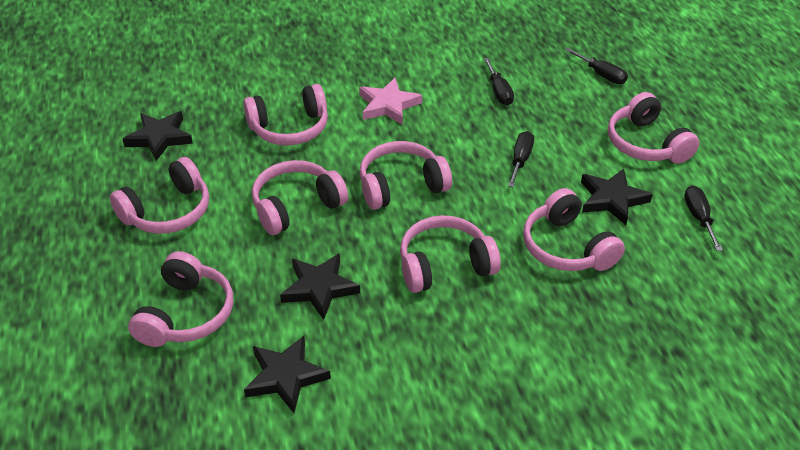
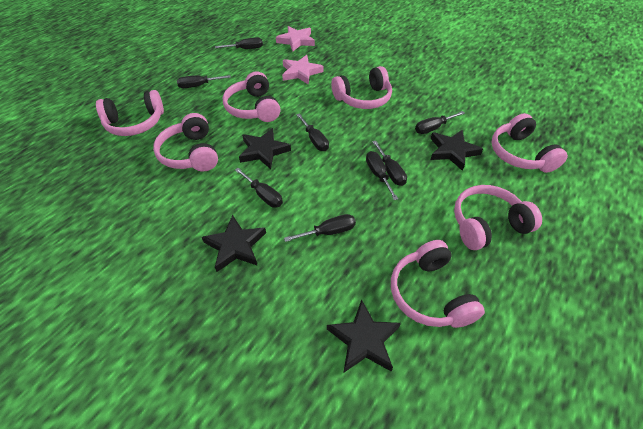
black screwdriver: 4 -> 8
pink headphones: 8 -> 7
pink star: 1 -> 2

